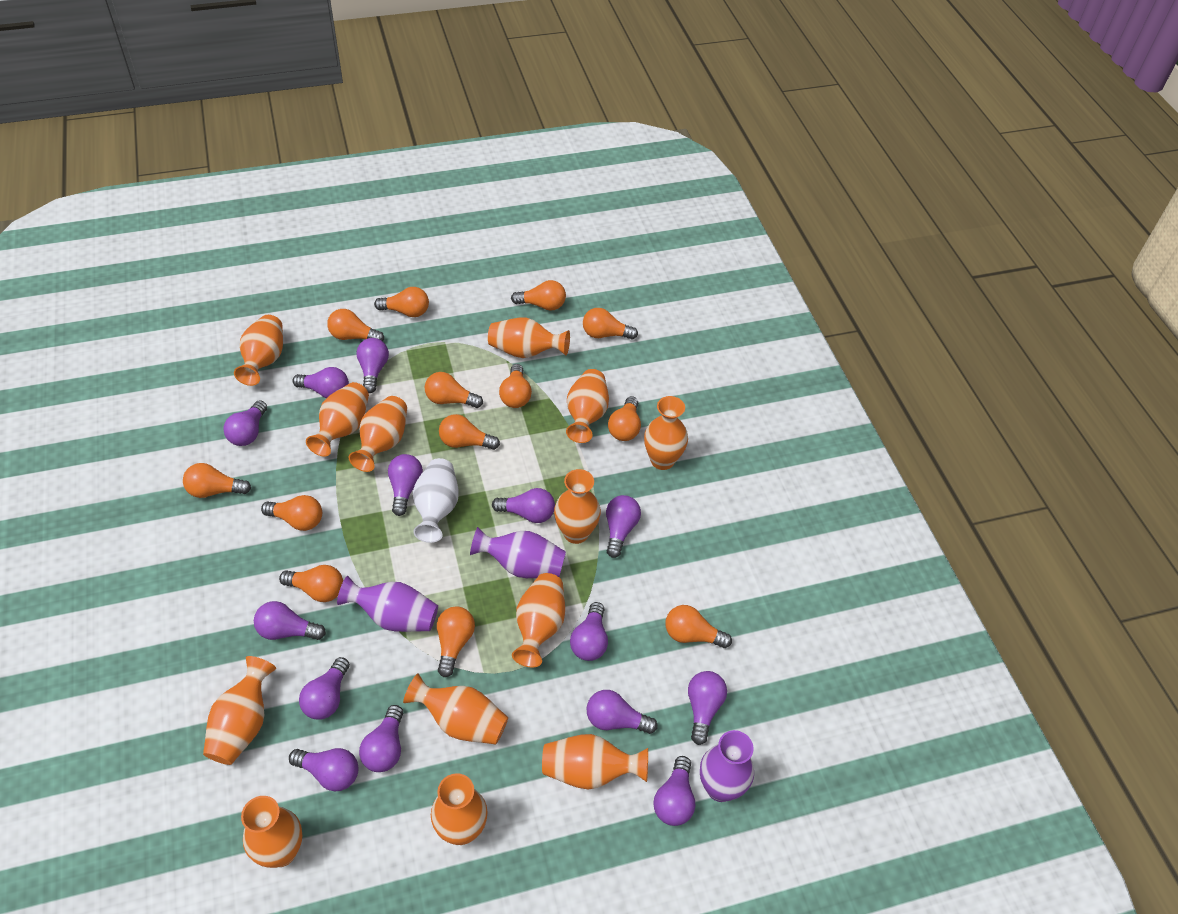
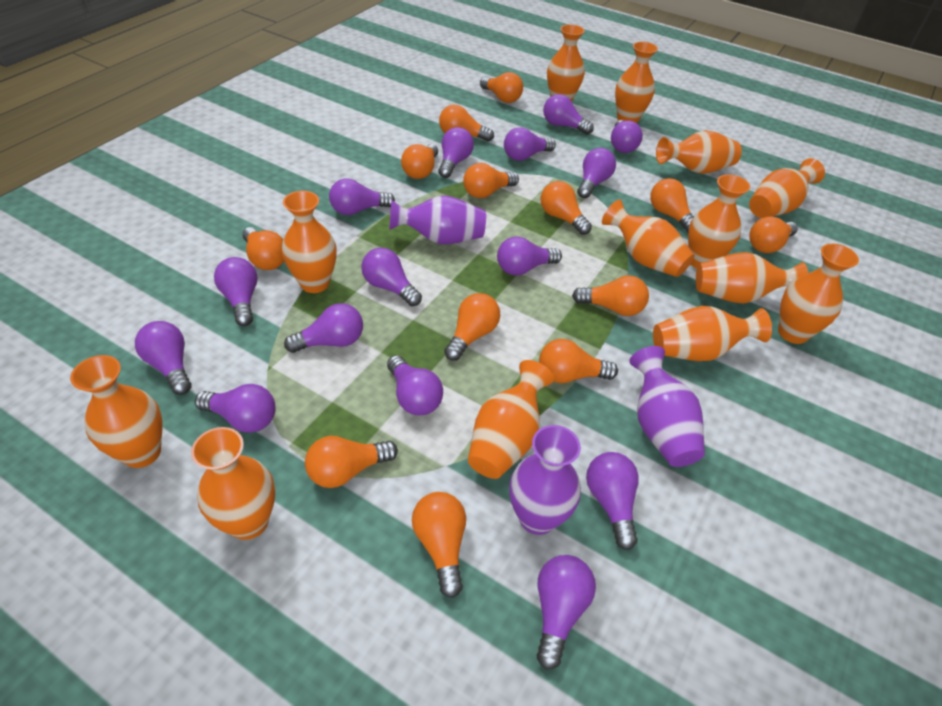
purple light bulb: 14 -> 15
white vase: 1 -> 0

